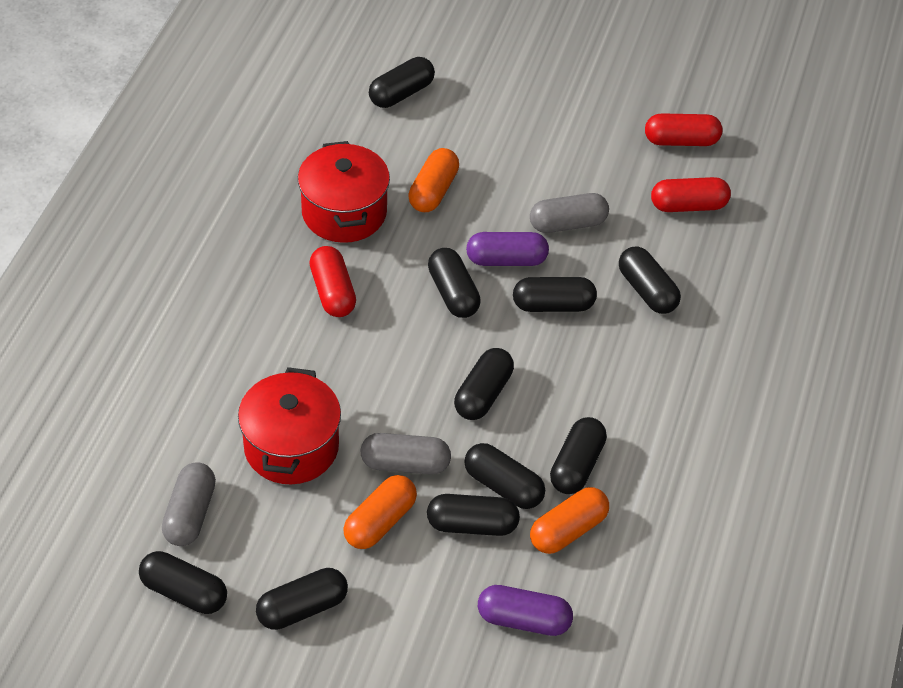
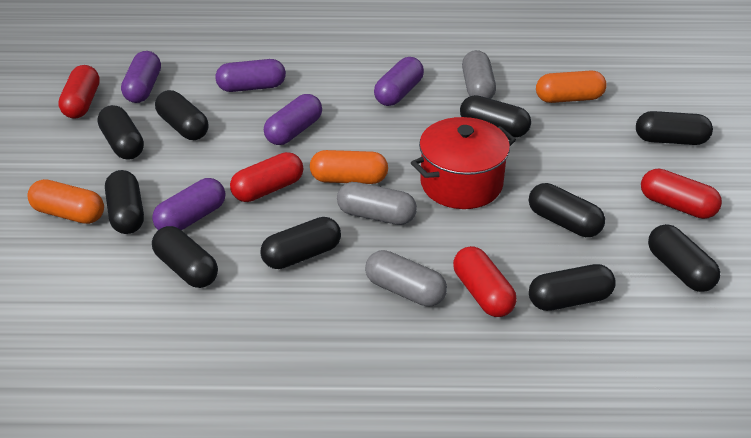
purple capsule: 2 -> 5
red capsule: 3 -> 4
red pot: 2 -> 1

